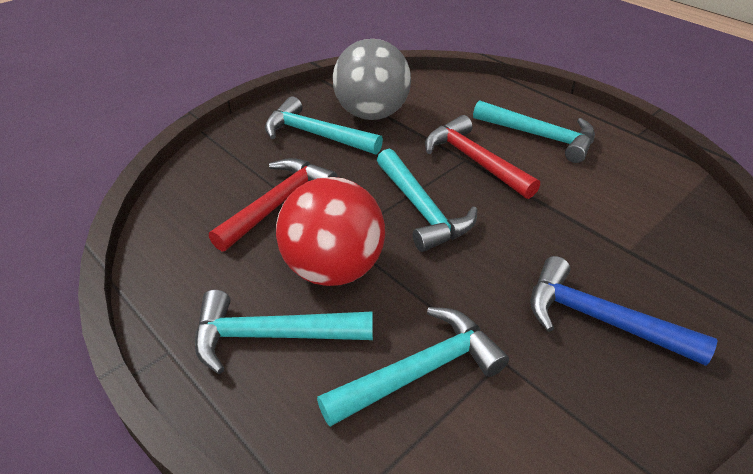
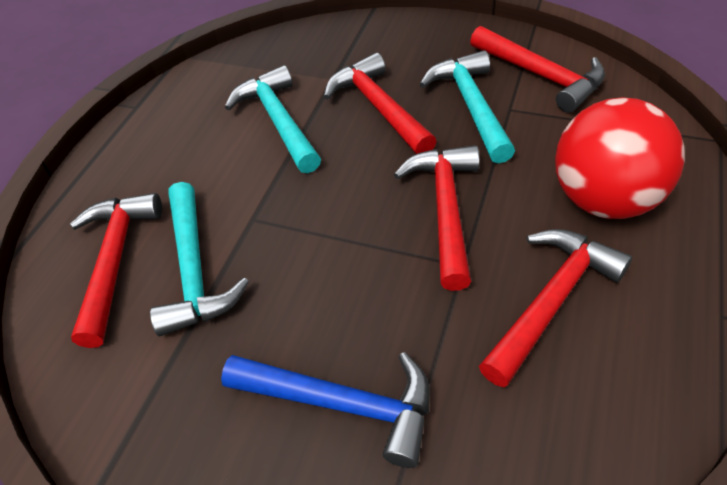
grey ball: 1 -> 0
red hammer: 2 -> 5
turquoise hammer: 5 -> 3

